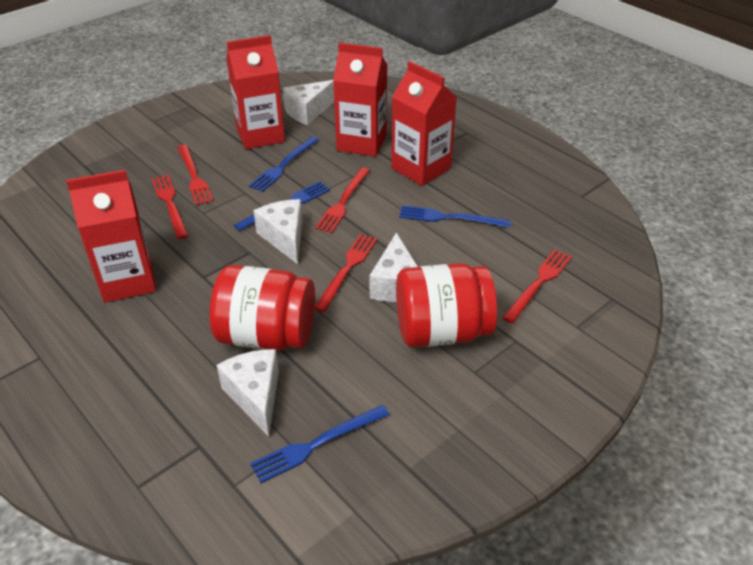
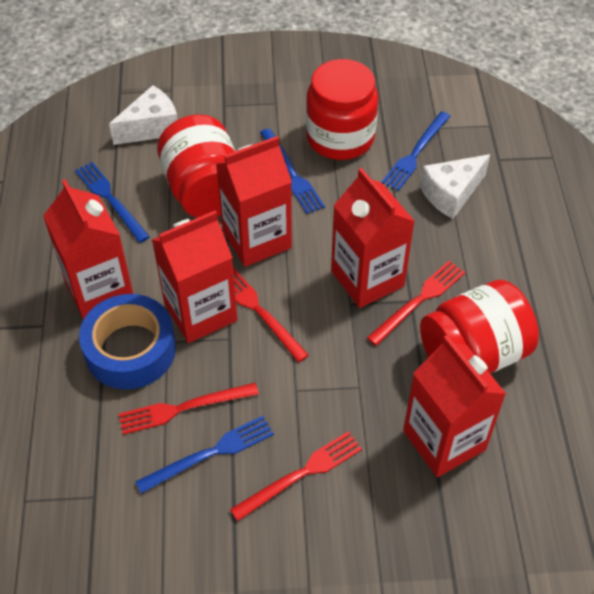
blue tape: 0 -> 1
red carton: 4 -> 5
red fork: 5 -> 4
red jar: 2 -> 3
white cheese: 4 -> 2

